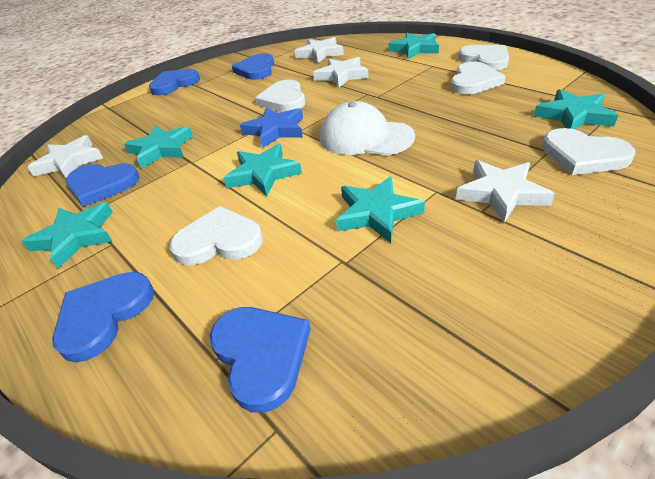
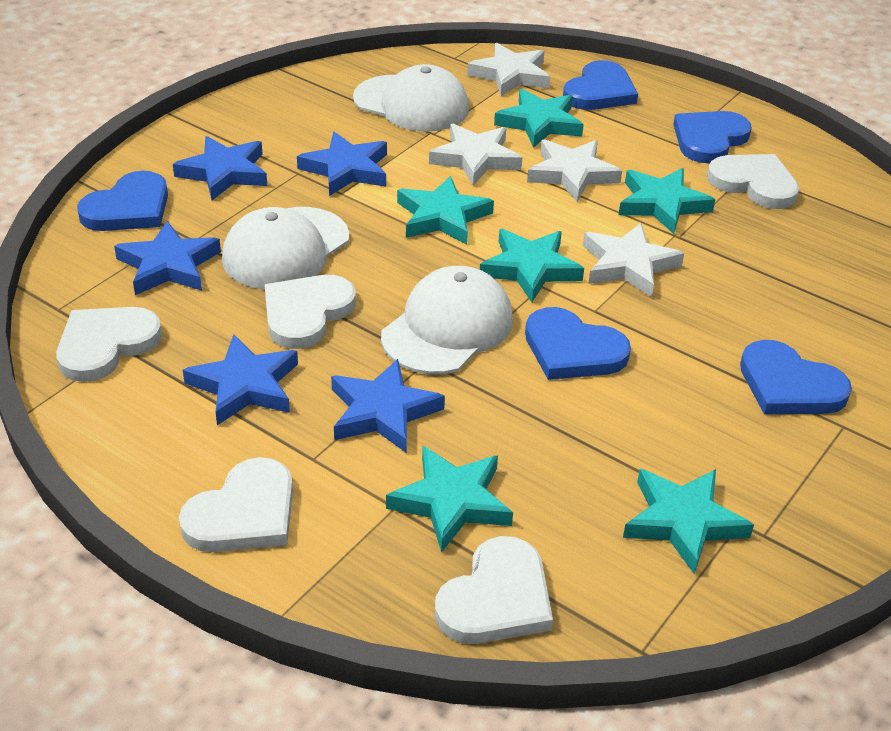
blue star: 1 -> 5
white cap: 1 -> 3

